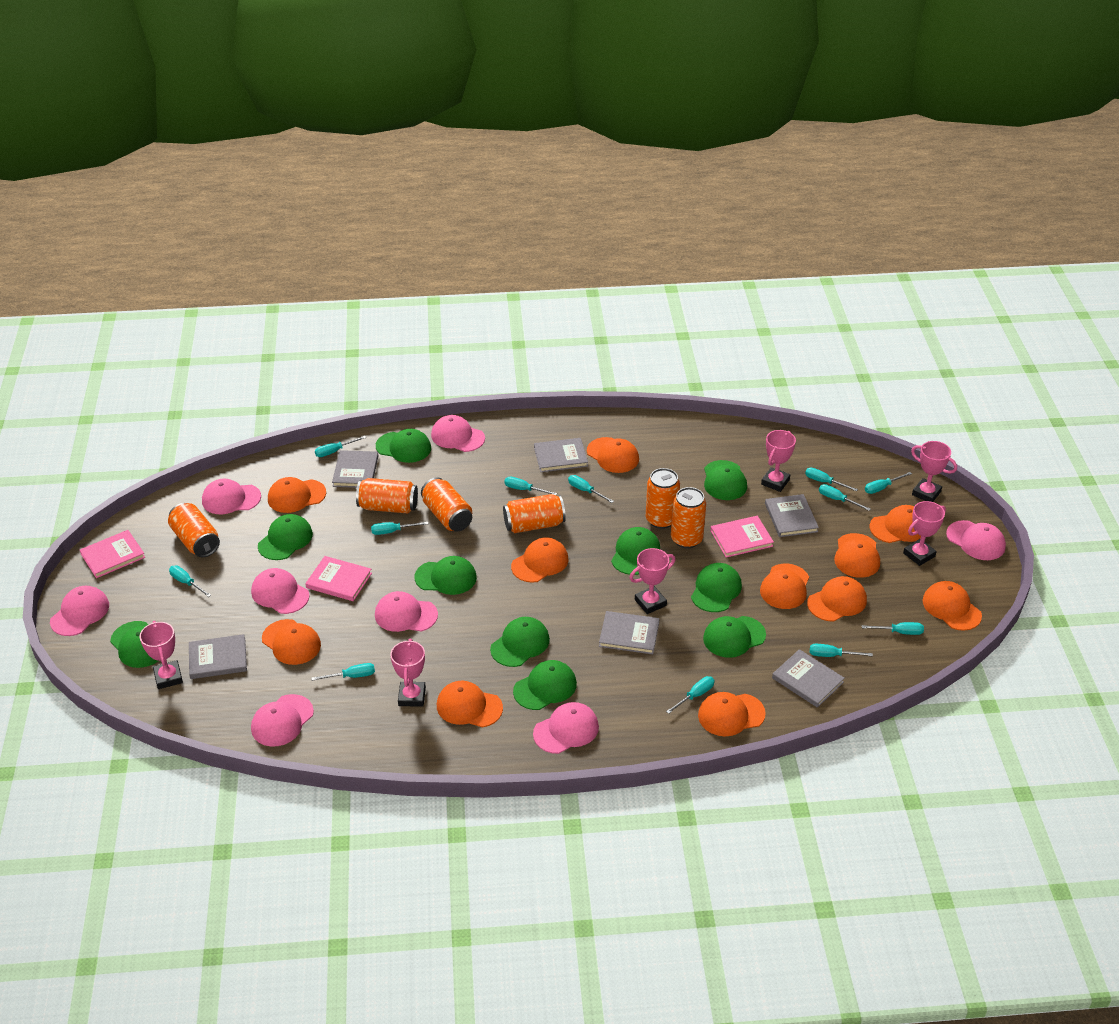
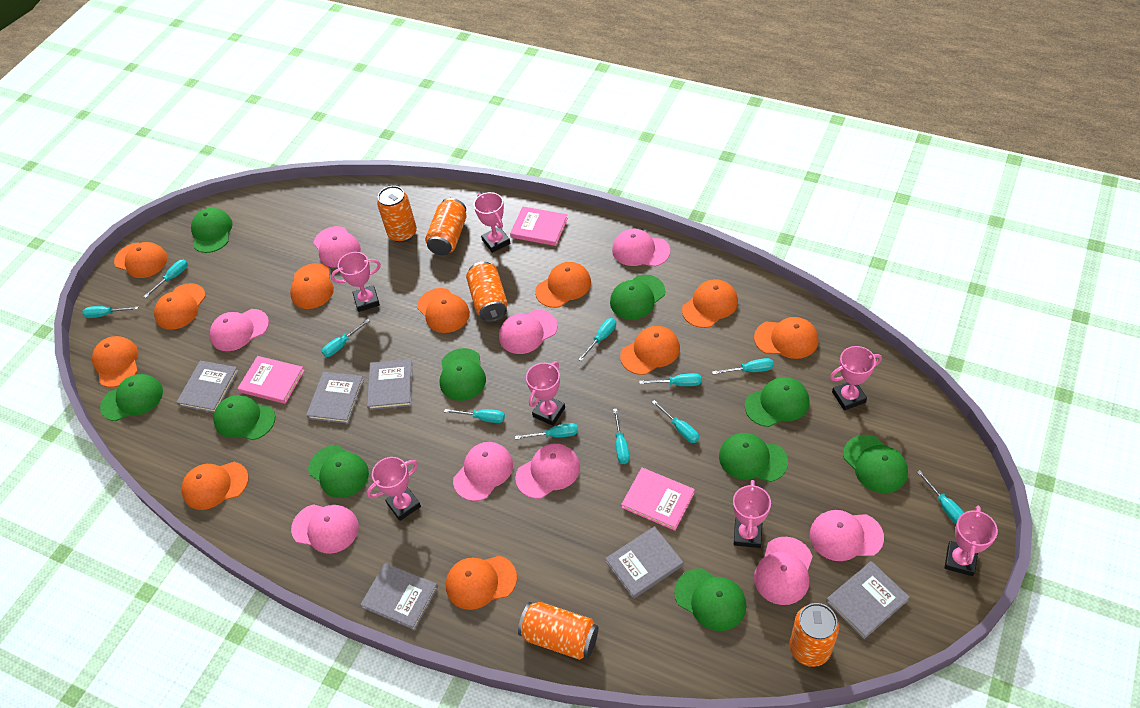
orange can: 6 -> 5
pink cap: 8 -> 9
pink trophy: 6 -> 7
turquoise screwdriver: 12 -> 11

